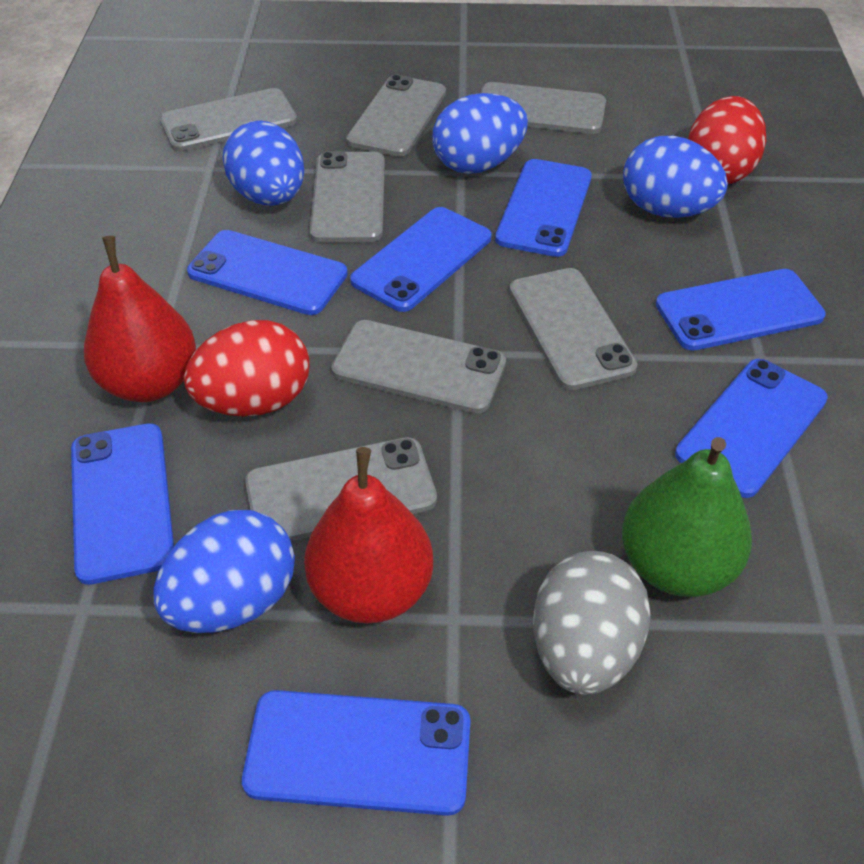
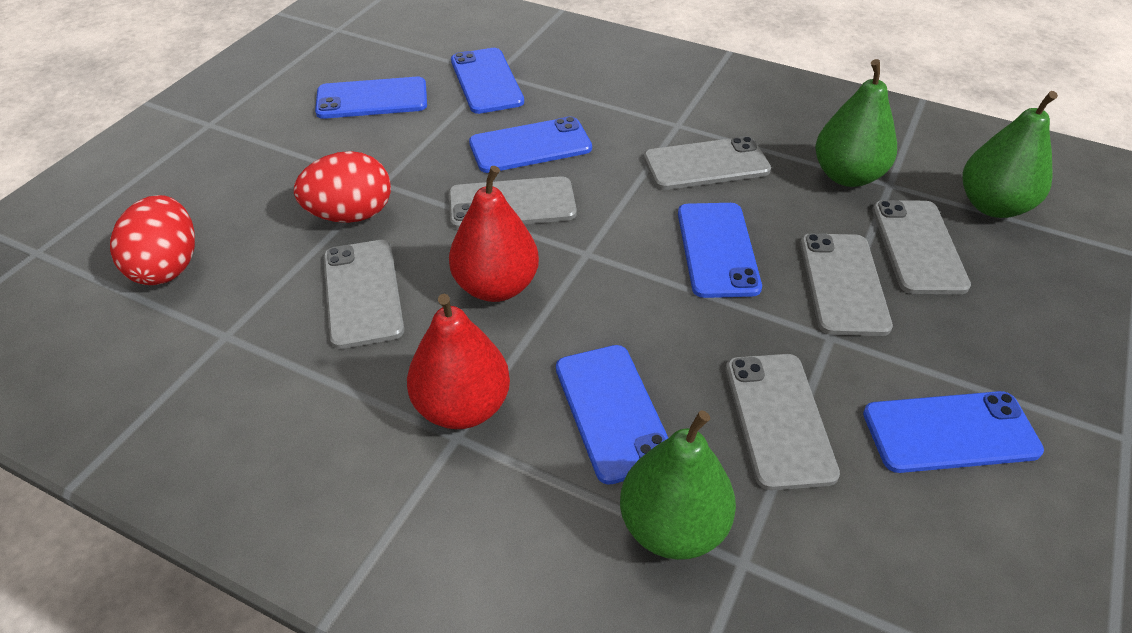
blue egg: 4 -> 0
blue phone: 7 -> 6
green pear: 1 -> 3
grey egg: 1 -> 0
grey phone: 7 -> 6

